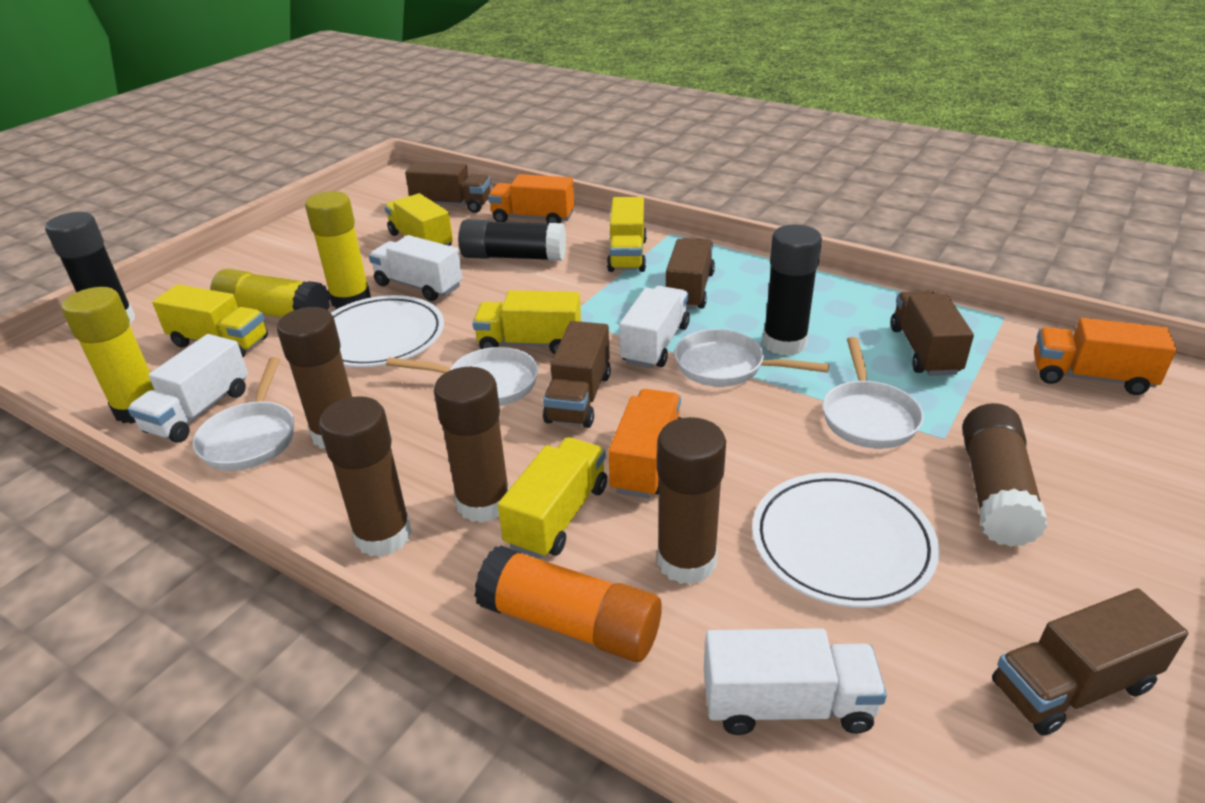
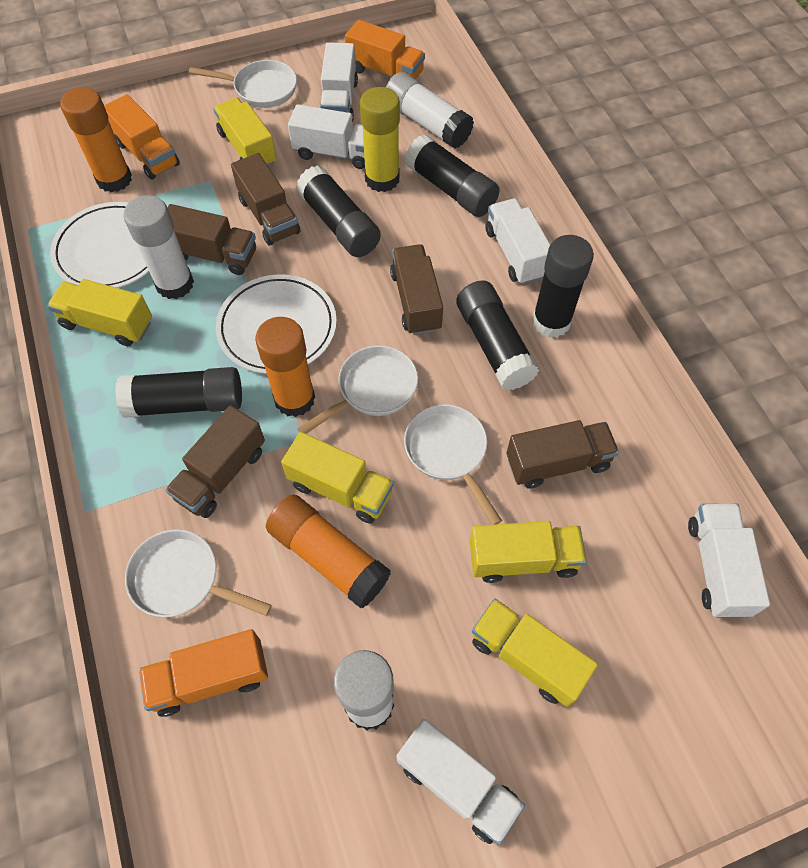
black glue stick: 3 -> 5
brown glue stick: 5 -> 0
orange glue stick: 1 -> 3
white glue stick: 0 -> 3
white truck: 4 -> 5
yellow glue stick: 3 -> 1

